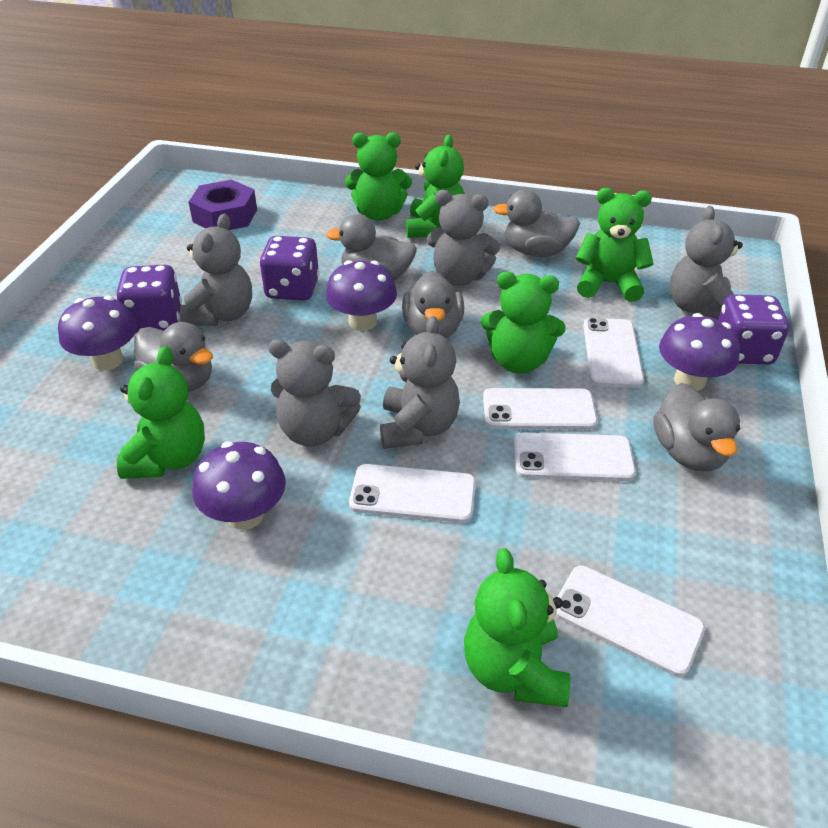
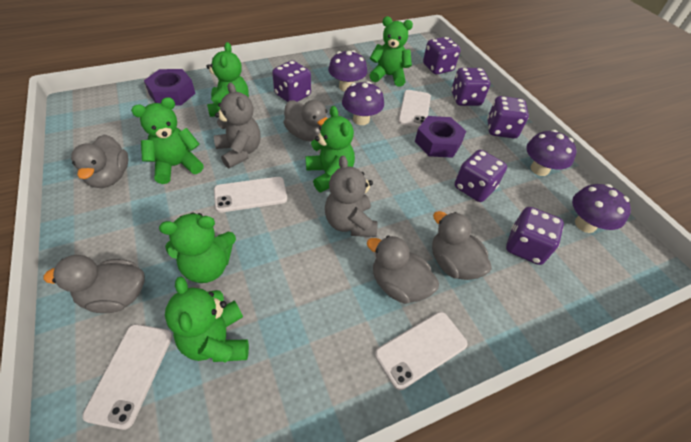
grey teddy bear: 5 -> 2
purple dice: 3 -> 6
purple nut: 1 -> 2
white phone: 5 -> 4

